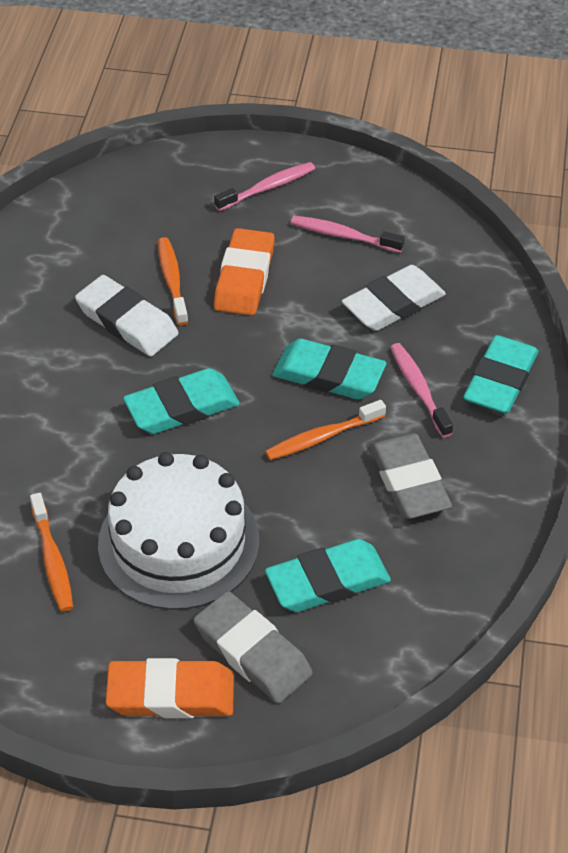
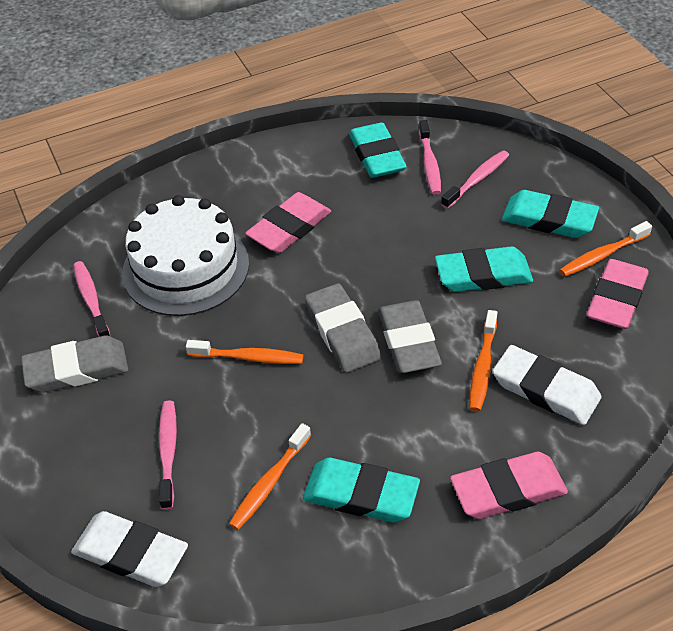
grey eraser: 2 -> 3
orange eraser: 2 -> 0
orange toothbrush: 3 -> 4
pink eraser: 0 -> 3
pink toothbrush: 3 -> 4

